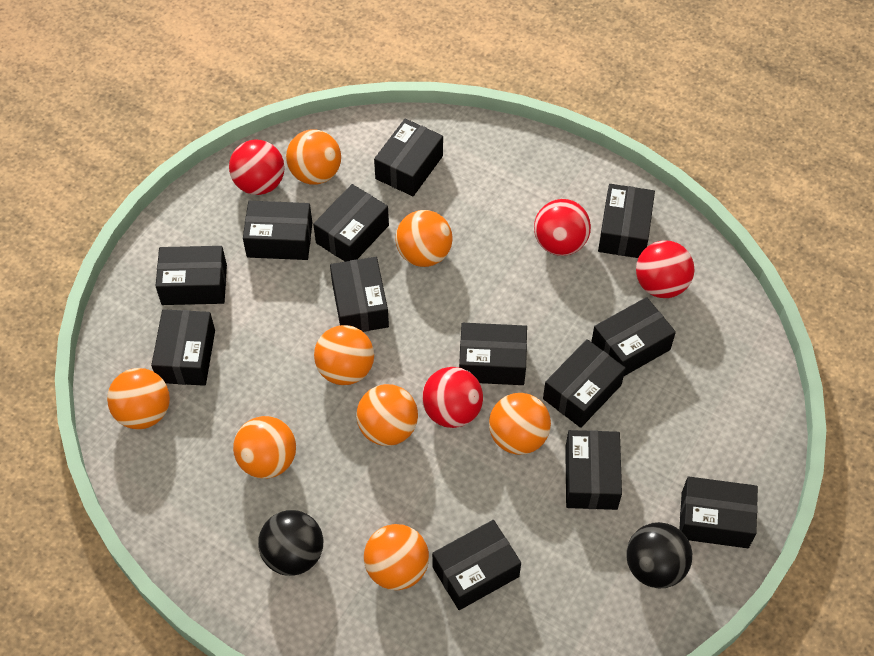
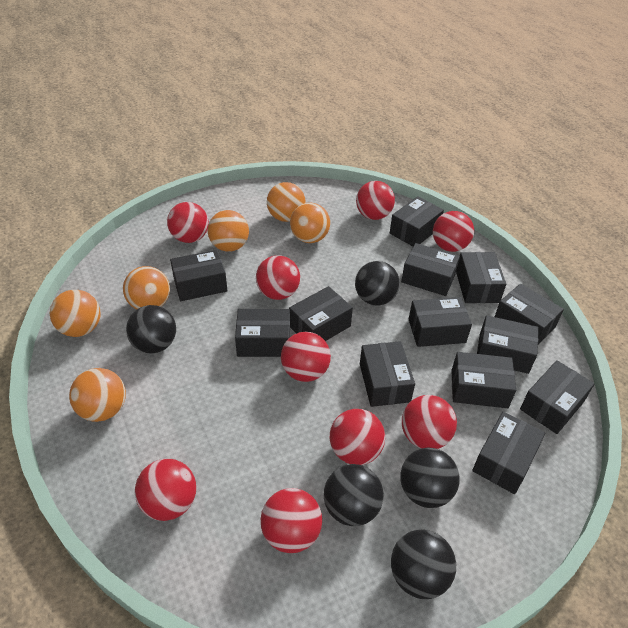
black ball: 2 -> 5
orange ball: 8 -> 6
red ball: 4 -> 9

